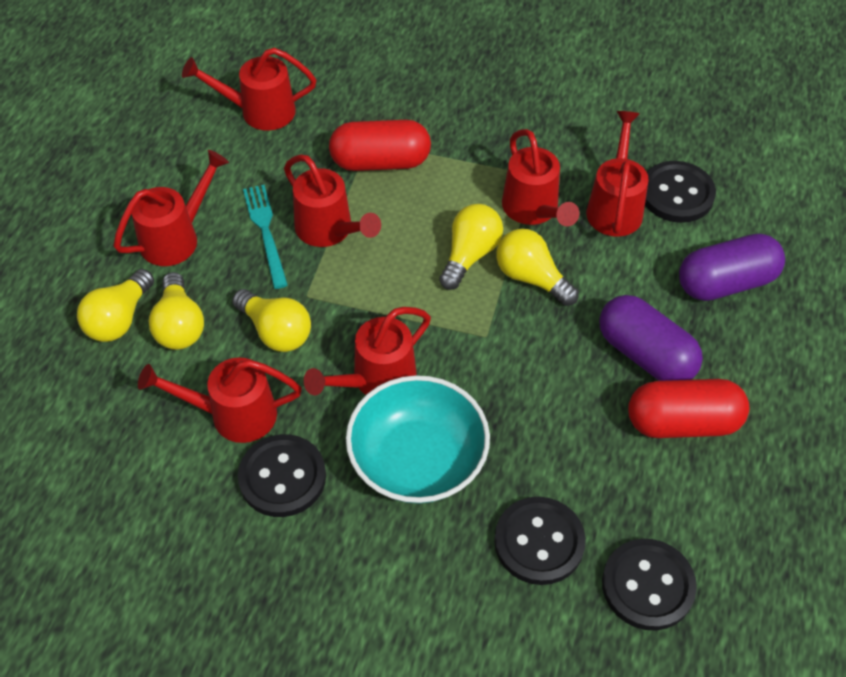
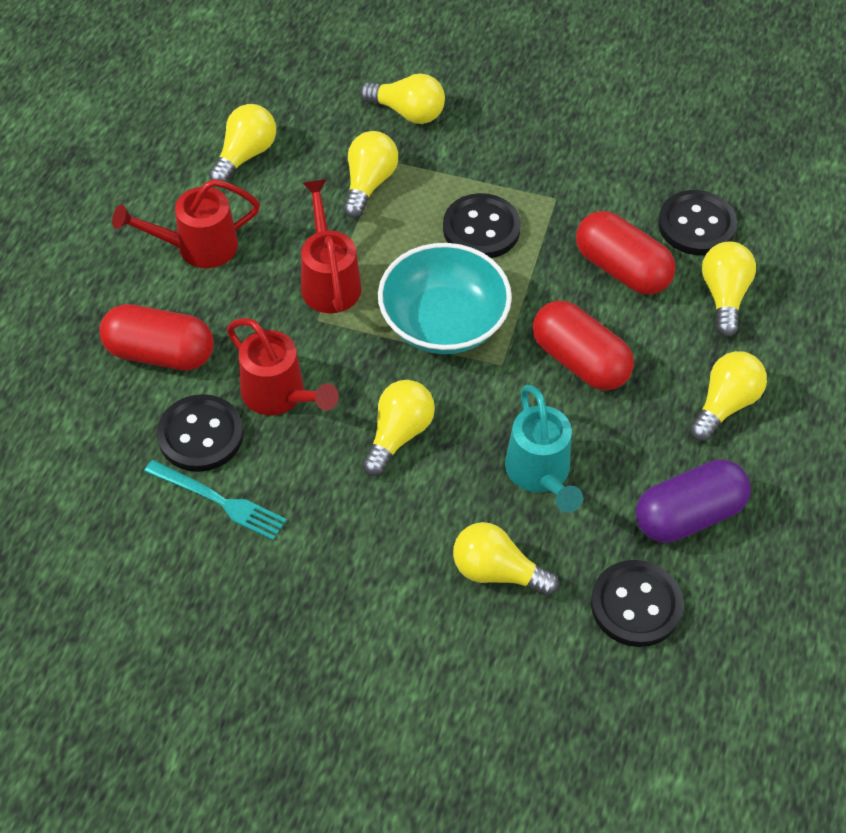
purple capsule: 2 -> 1
red capsule: 2 -> 3
red watering can: 7 -> 3
turquoise watering can: 0 -> 1
yellow light bulb: 5 -> 7

